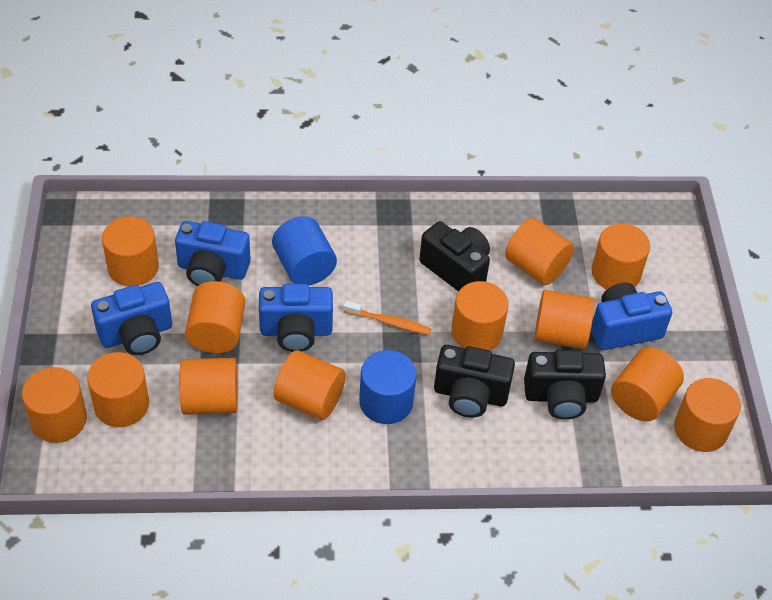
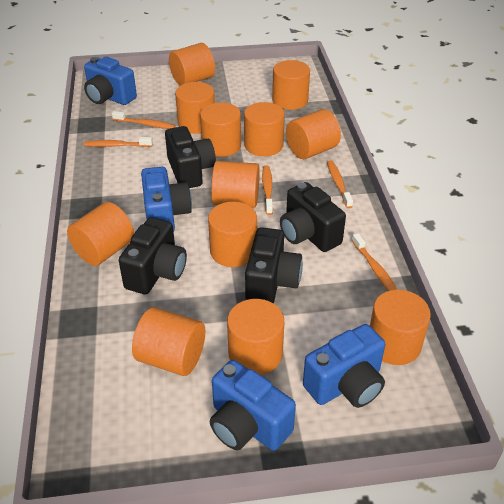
black camera: 3 -> 4
blue cylinder: 2 -> 0
orange toothbrush: 1 -> 5

